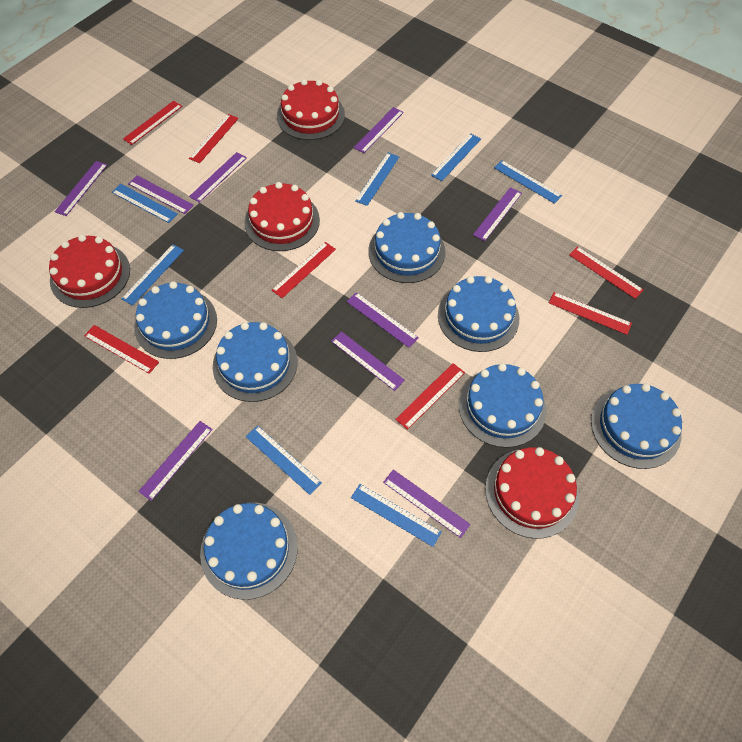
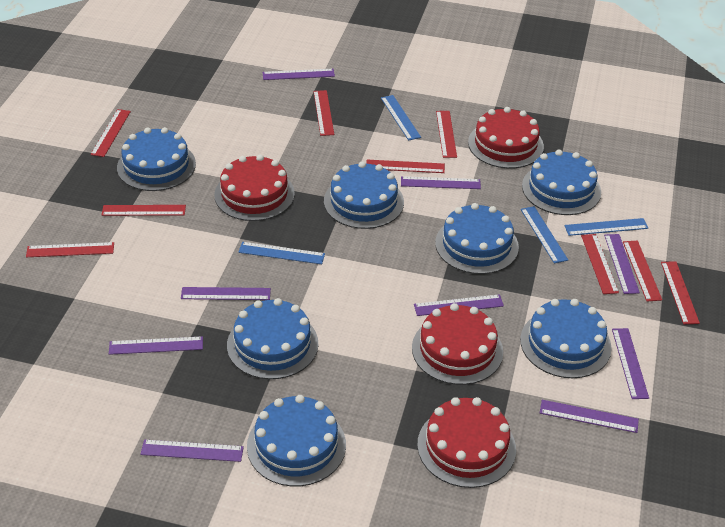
blue ruler: 7 -> 4
red ruler: 7 -> 9

